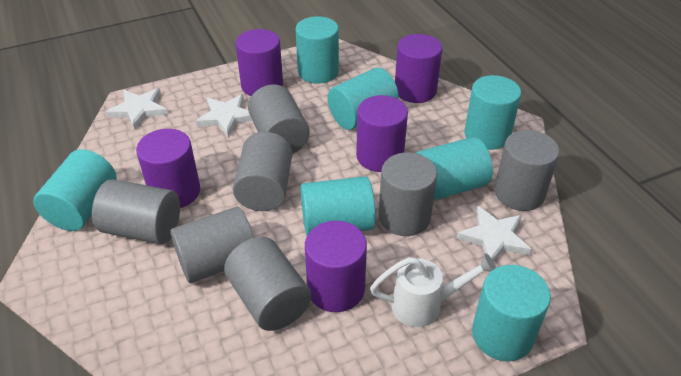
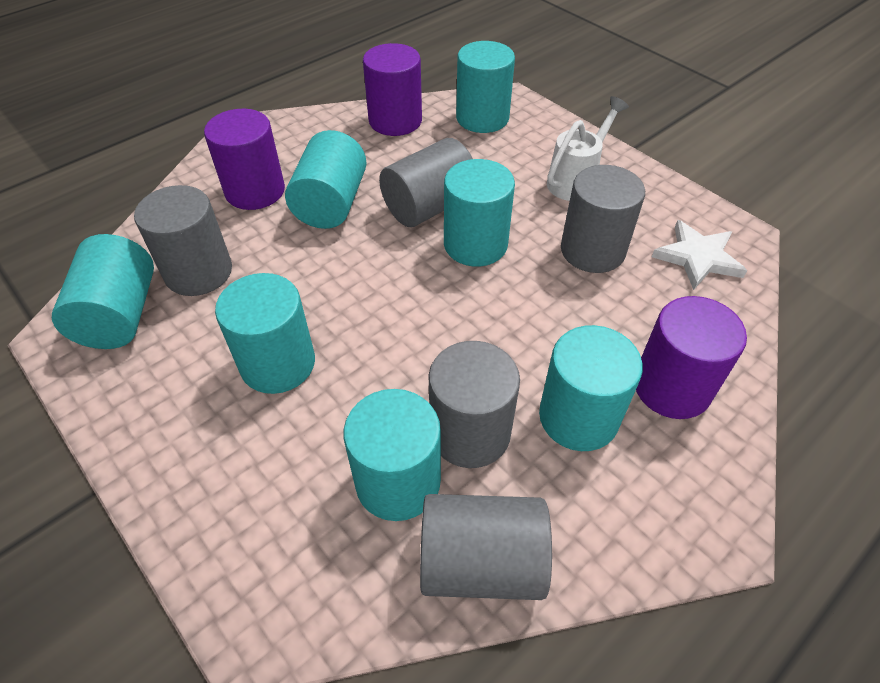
grey cylinder: 7 -> 5
purple cylinder: 5 -> 3
white star: 3 -> 1

